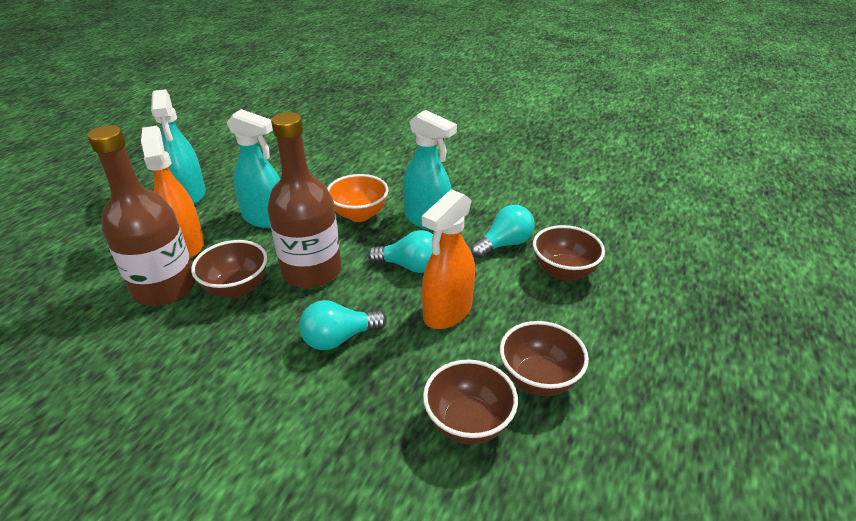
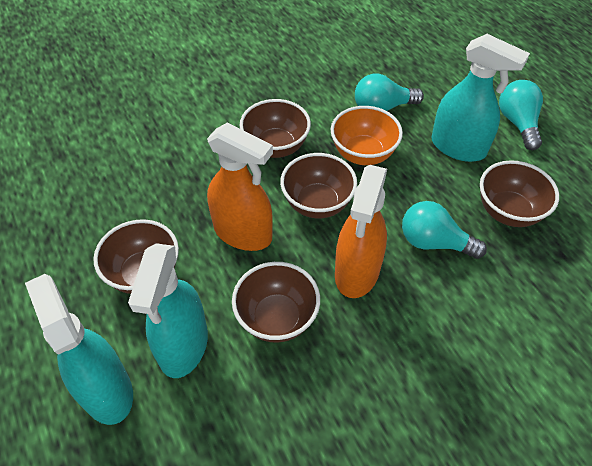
brown bottle: 2 -> 0
brown bowl: 4 -> 5

